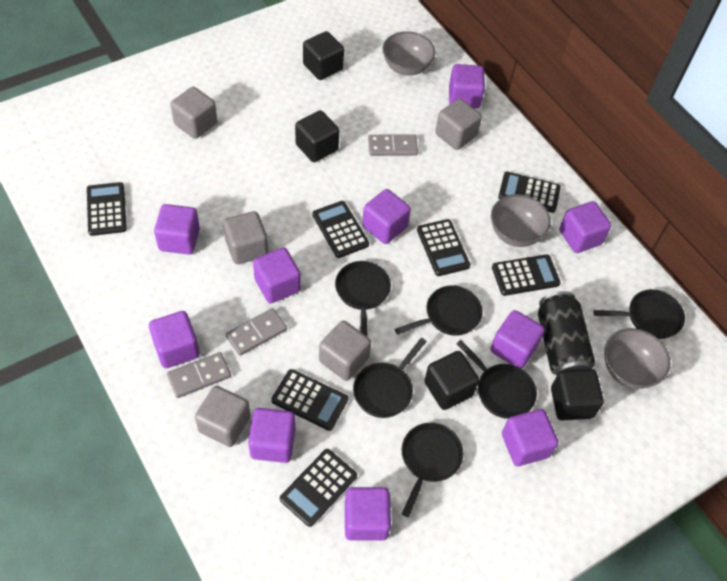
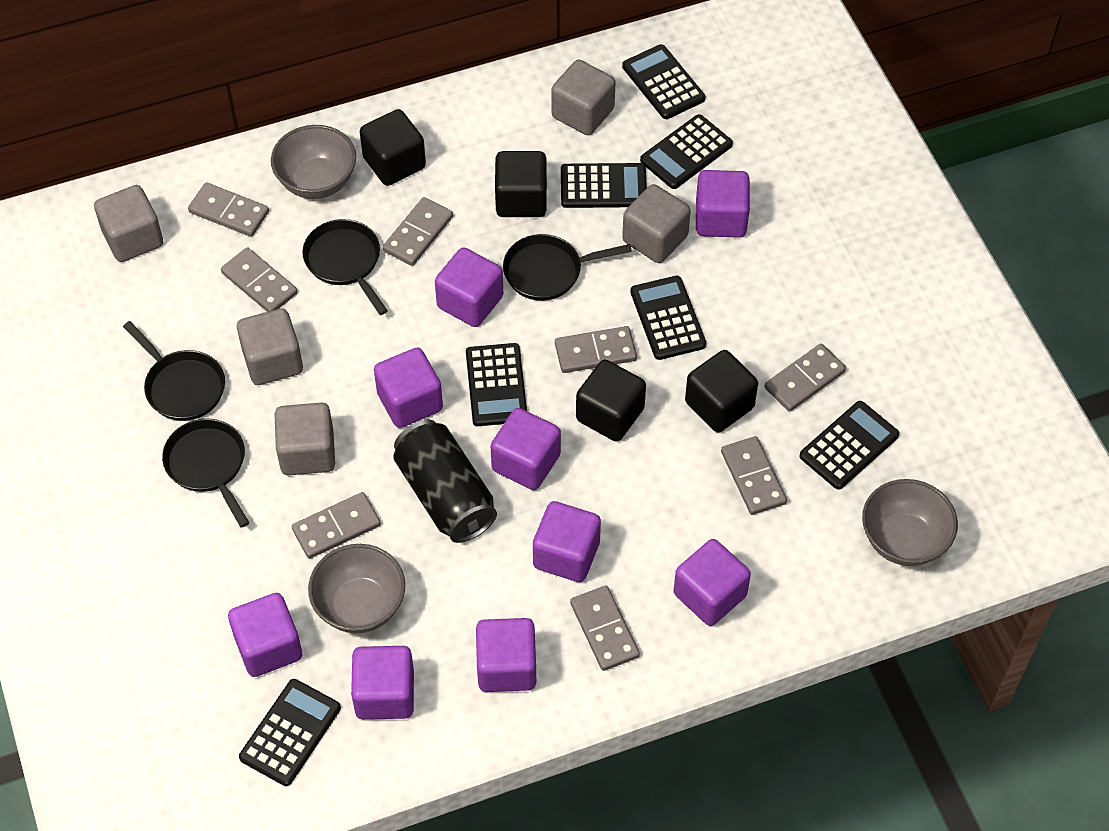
black pan: 6 -> 4
grey domino: 3 -> 8
purple cube: 10 -> 9

